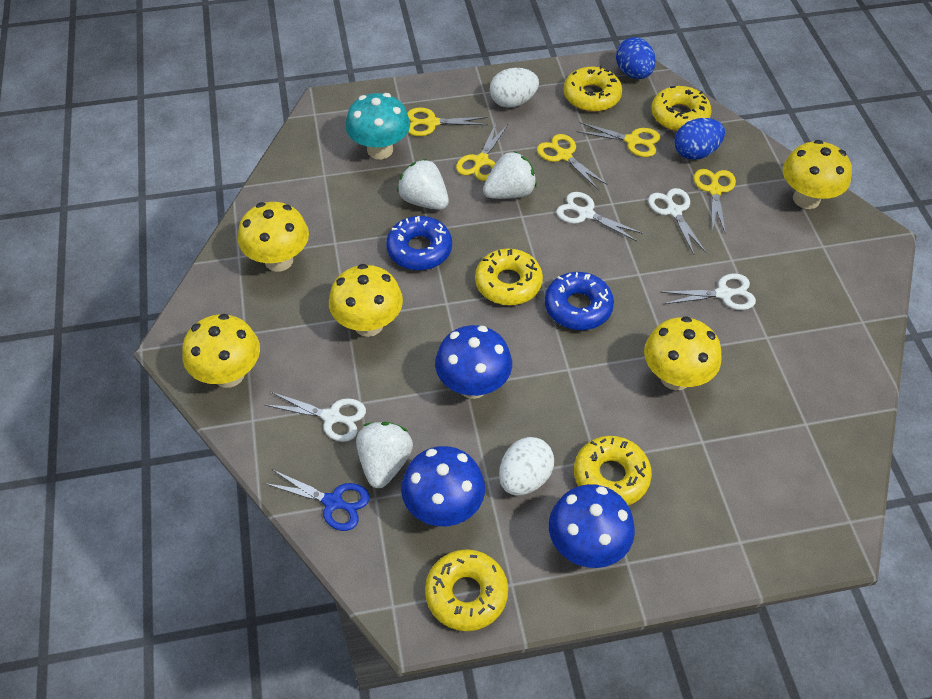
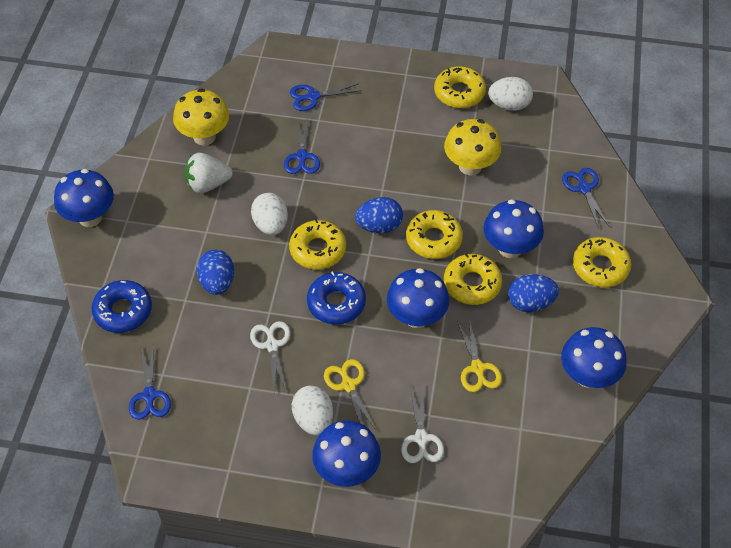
blue egg: 2 -> 3
blue mushroom: 3 -> 5
blue scissors: 1 -> 4
turquoise mushroom: 1 -> 0
white egg: 2 -> 3
white scissors: 4 -> 2
white strawberry: 3 -> 1
yellow mushroom: 5 -> 2
yellow scissors: 5 -> 2

